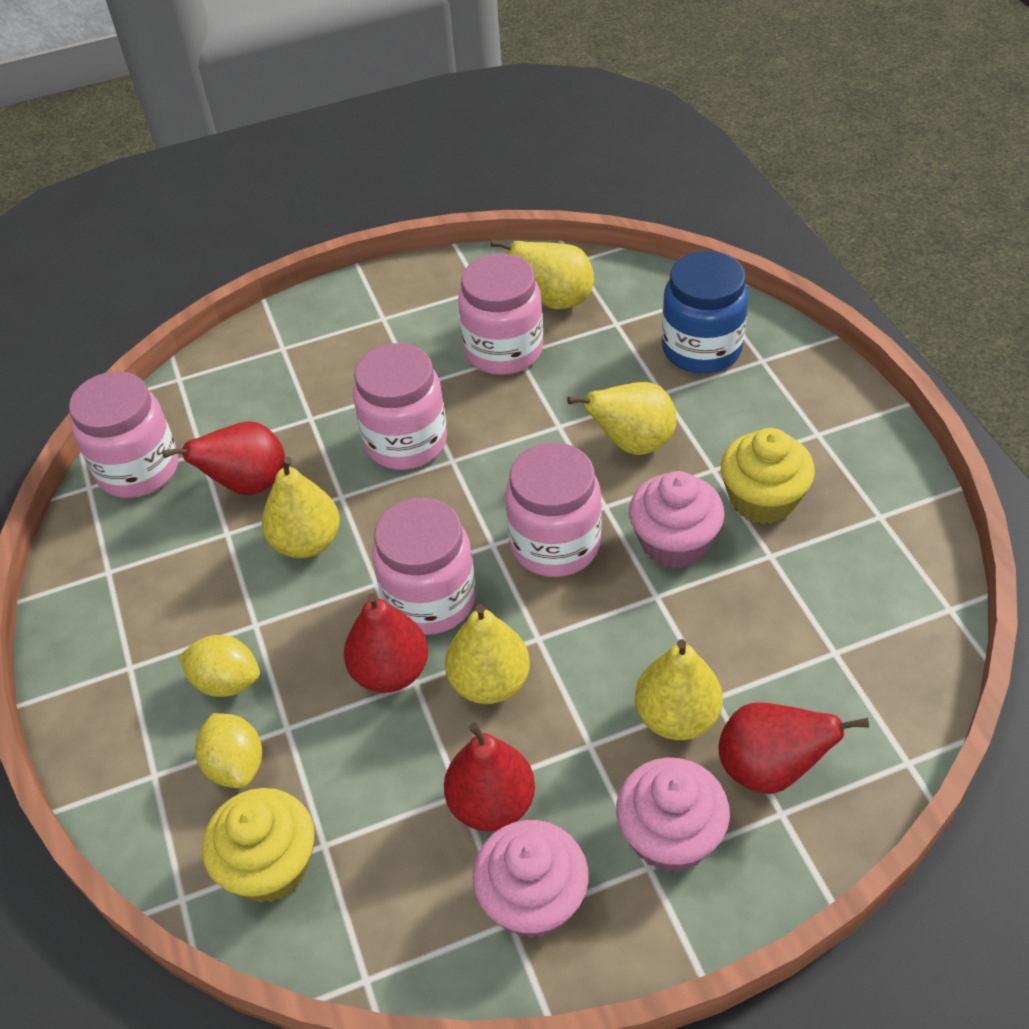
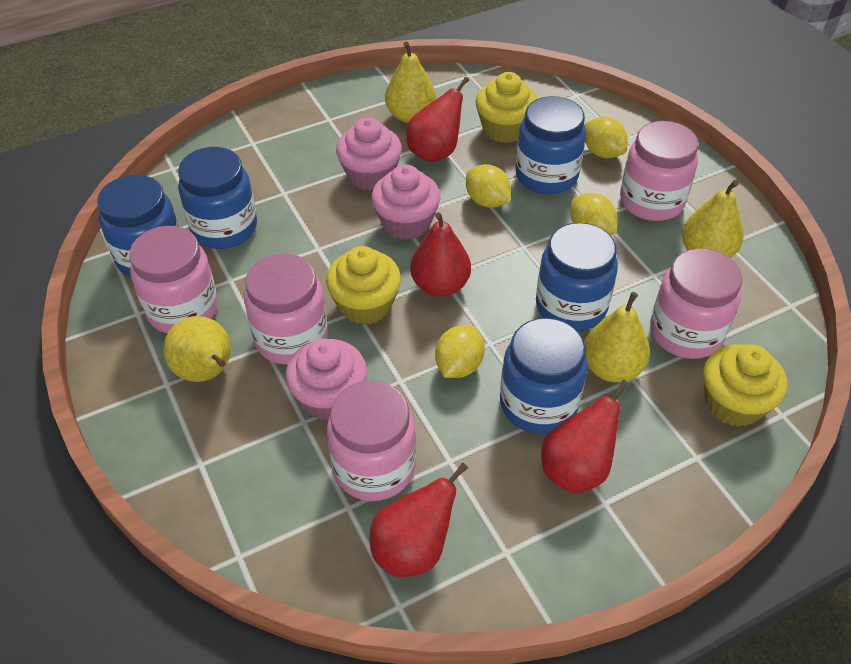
blue jar: 1 -> 5
yellow cupcake: 2 -> 3
yellow lemon: 2 -> 4
yellow pear: 5 -> 4

